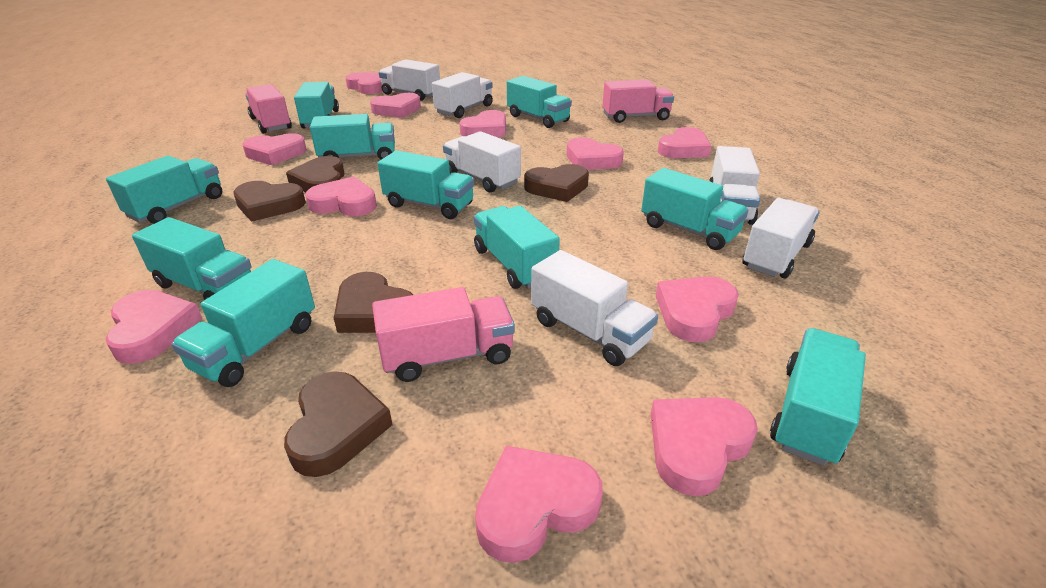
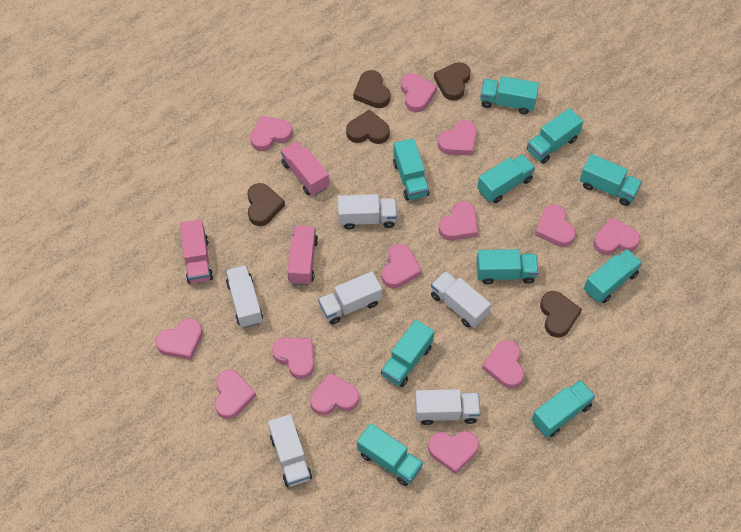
pink heart: 11 -> 13

